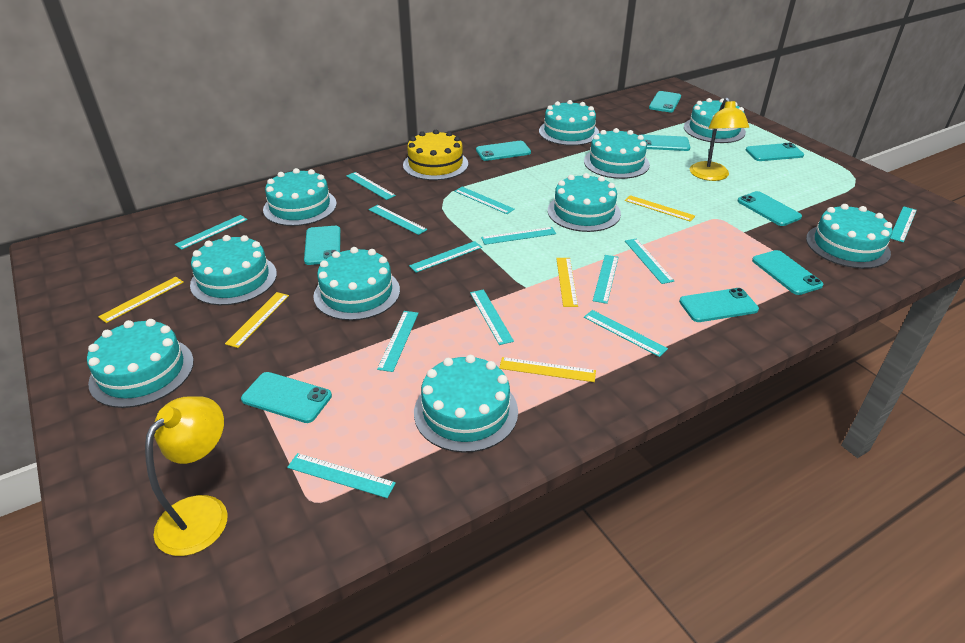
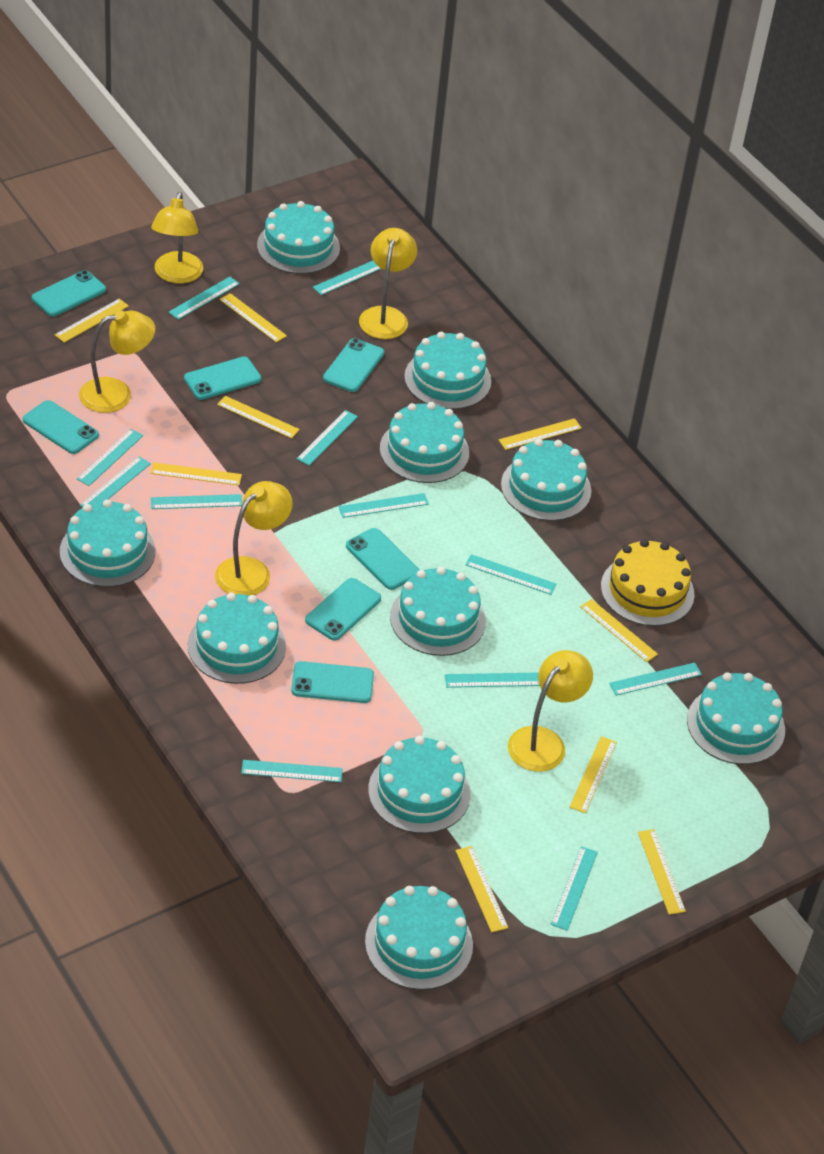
turquoise phone: 9 -> 7
turquoise ruler: 13 -> 12
yellow lamp: 2 -> 5
yellow ruler: 5 -> 9

